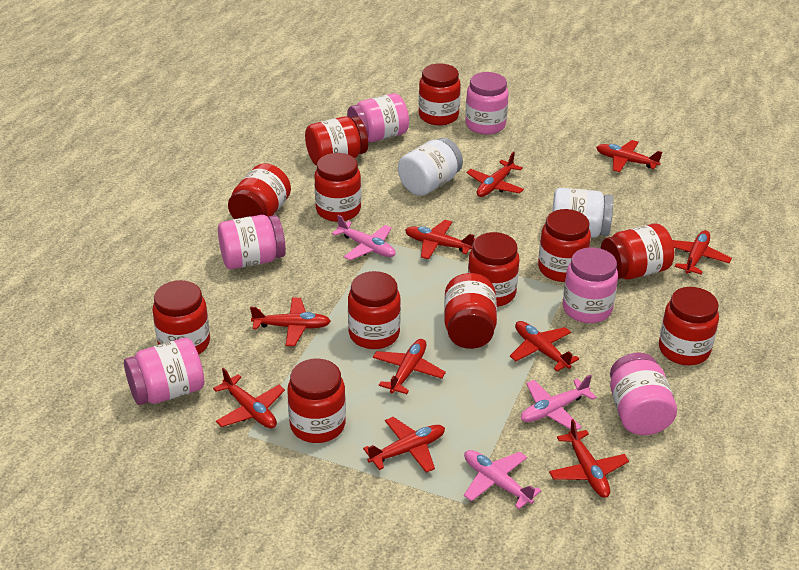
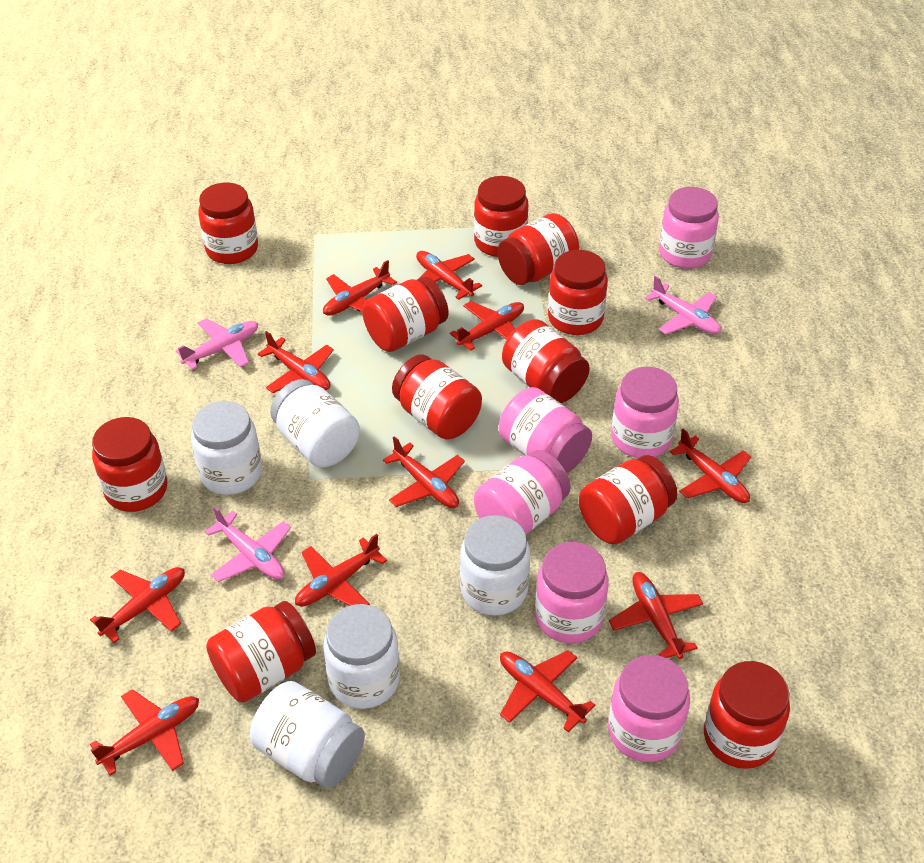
red jar: 12 -> 11
red plane: 10 -> 11
white jar: 2 -> 5

